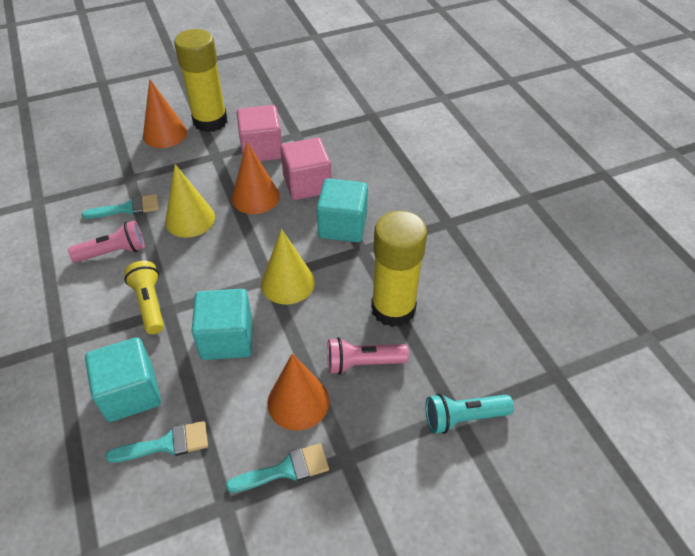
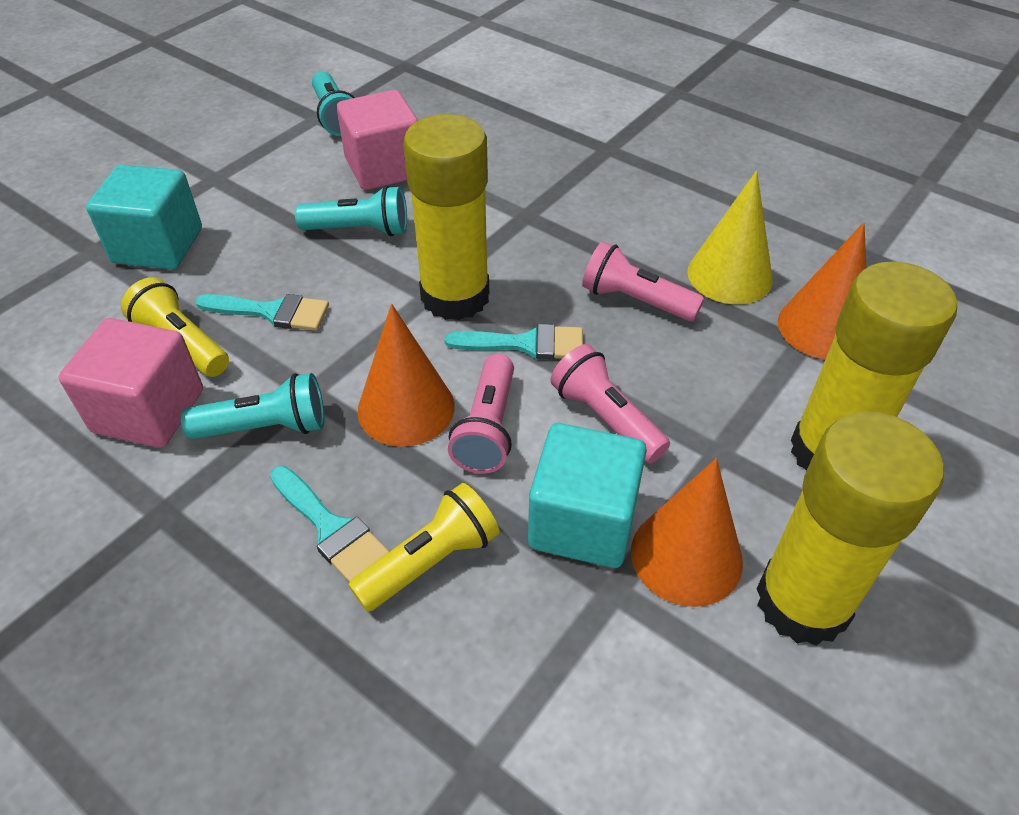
pink flashlight: 2 -> 3
turquoise cube: 3 -> 2
turquoise flashlight: 1 -> 3
yellow cone: 2 -> 1
yellow flashlight: 1 -> 2
yellow glue stick: 2 -> 3

